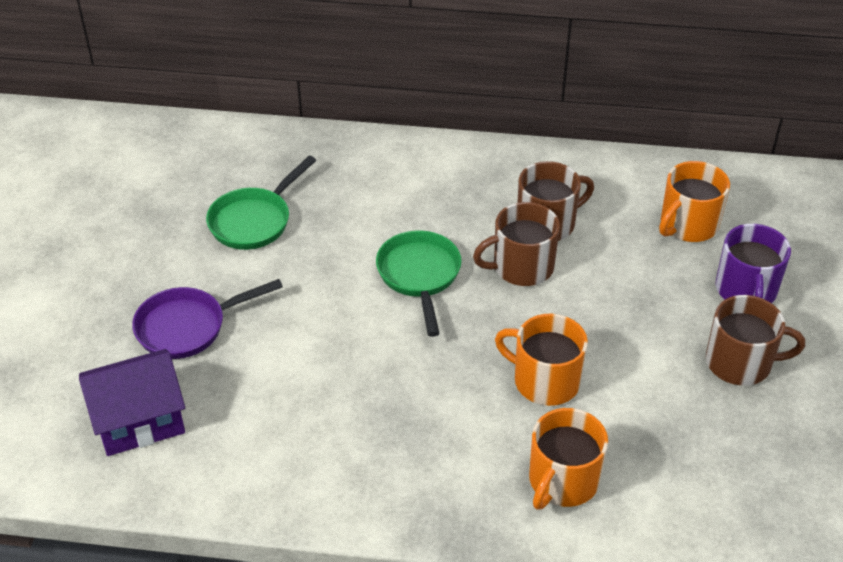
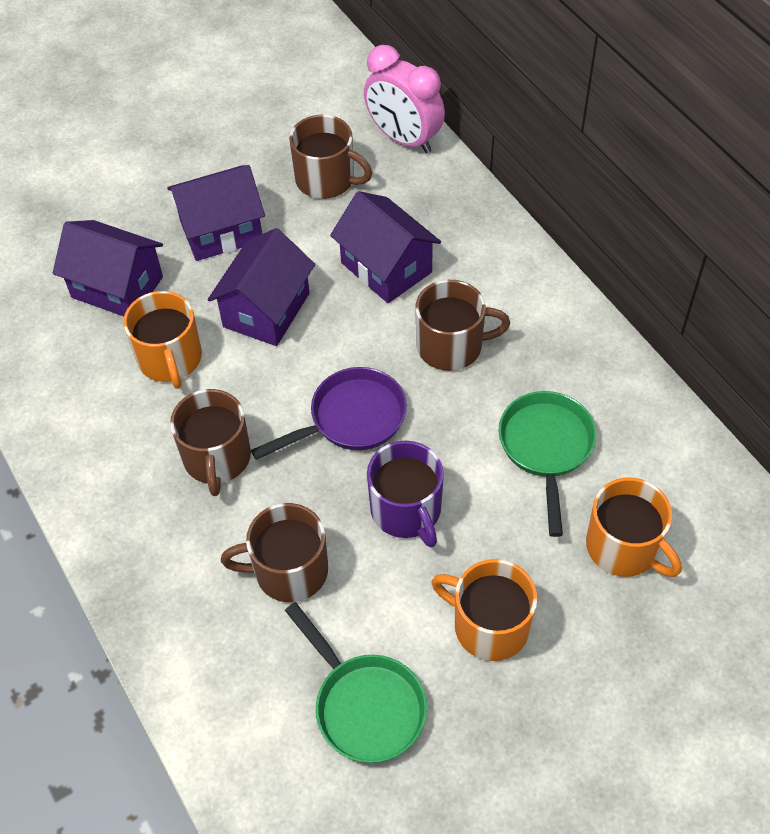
brown mug: 3 -> 4
pink clock: 0 -> 1
purple house: 1 -> 4

